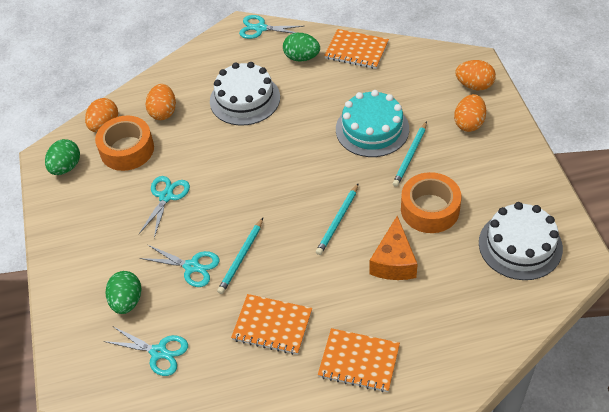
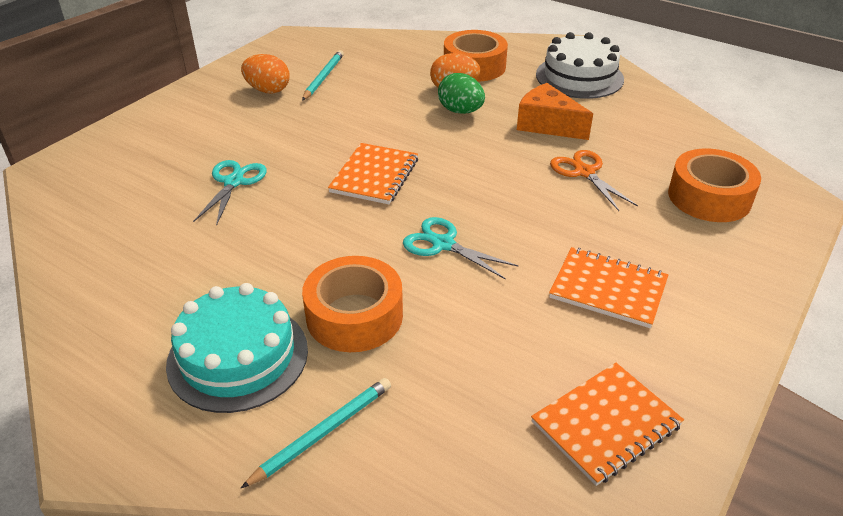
green egg: 3 -> 1
orange egg: 4 -> 2
orange scissors: 0 -> 1
orange tape: 2 -> 3
turquoise pencil: 3 -> 2
turquoise scissors: 4 -> 2
white cake: 2 -> 1

